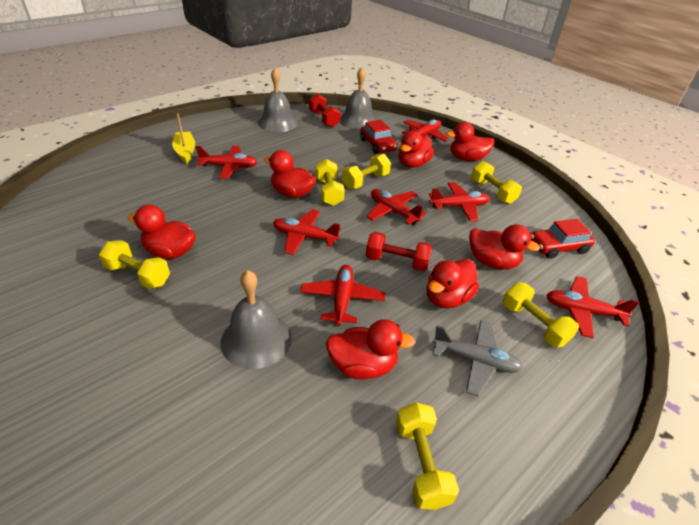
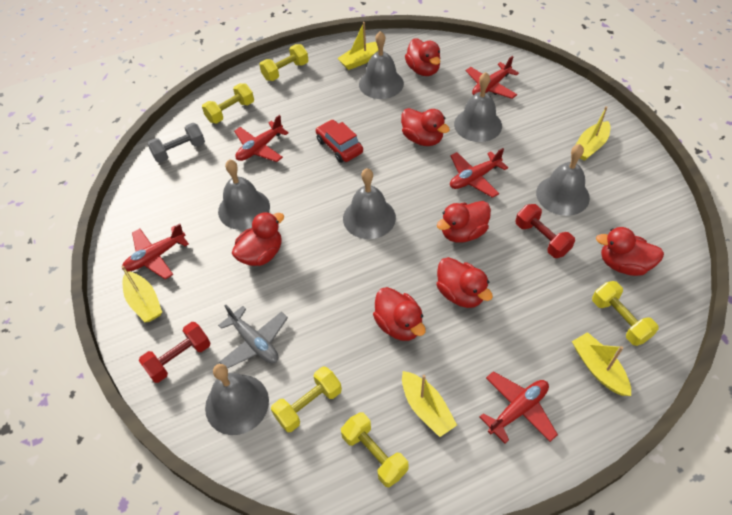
grey bell: 3 -> 6
grey dumbbell: 0 -> 1
red car: 2 -> 1
red plane: 7 -> 5
yellow boat: 1 -> 5
yellow dumbbell: 6 -> 5

